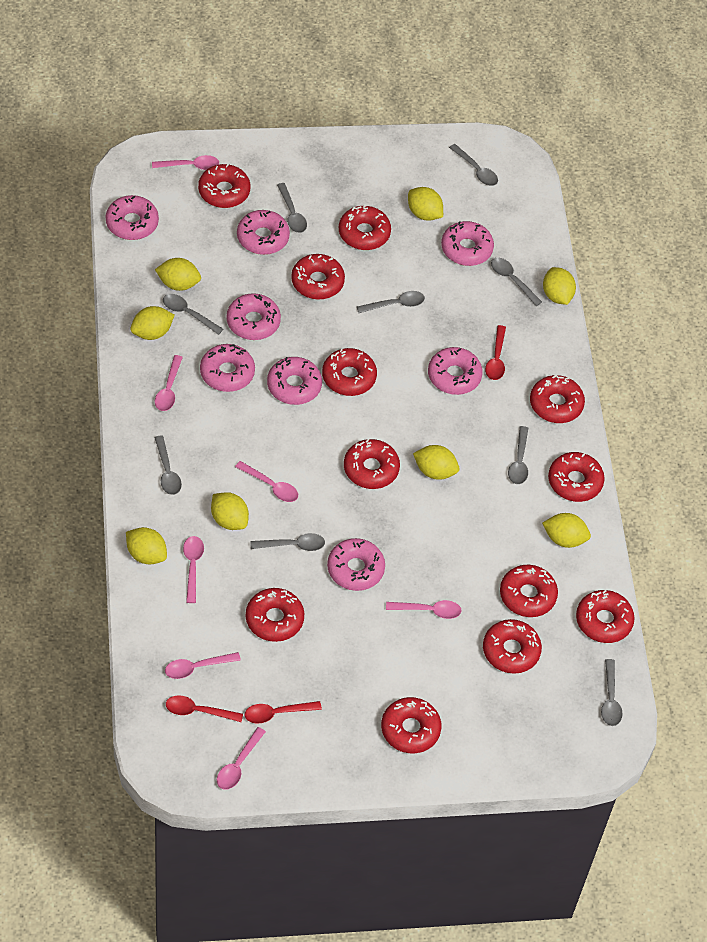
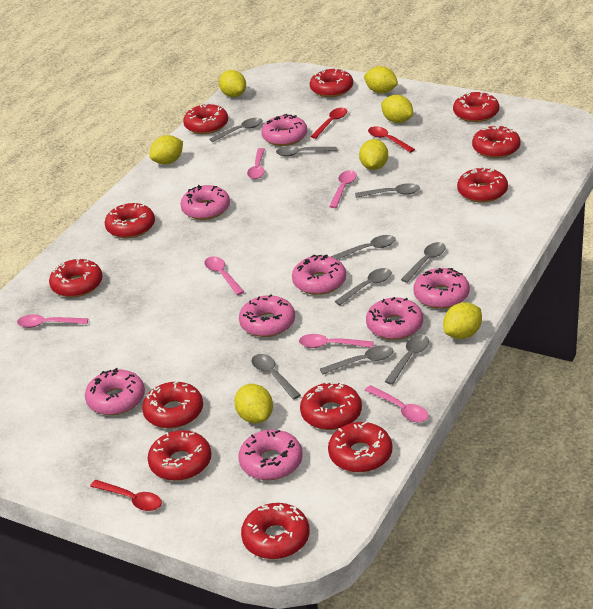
pink spoon: 7 -> 6
yellow lemon: 8 -> 7

